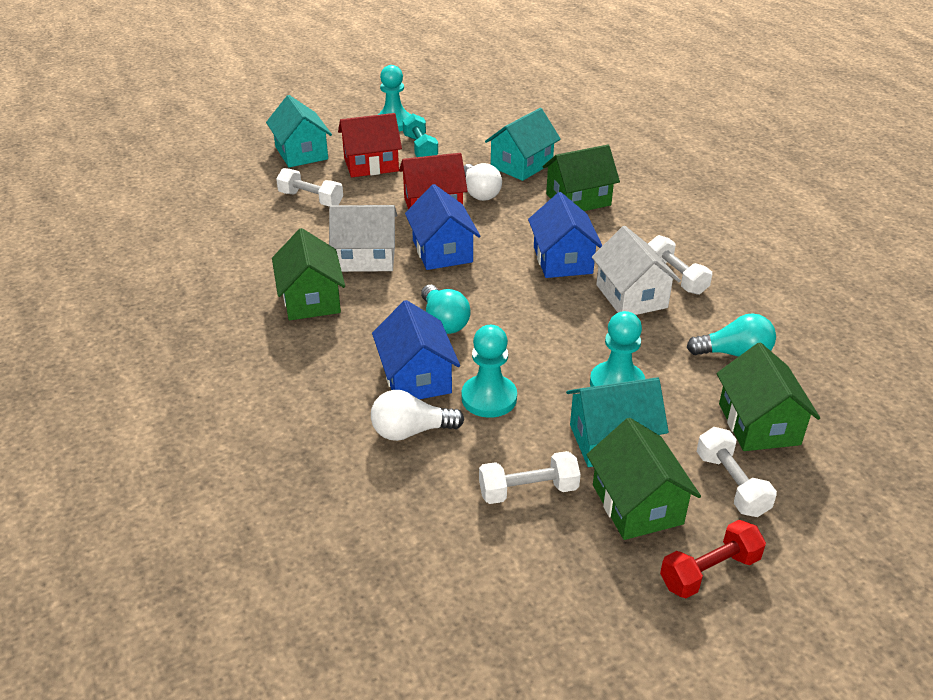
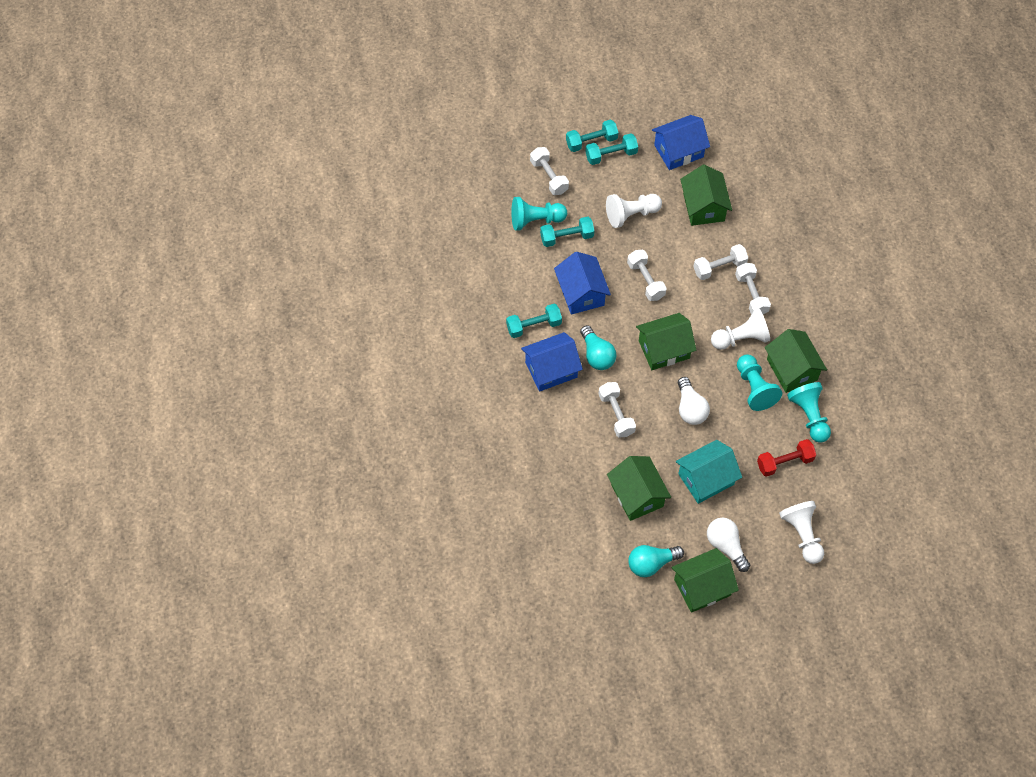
green house: 4 -> 5
red house: 2 -> 0
turquoise dumbbell: 1 -> 4
turquoise house: 3 -> 1
white dumbbell: 4 -> 5
white house: 2 -> 0
white pawn: 0 -> 3

